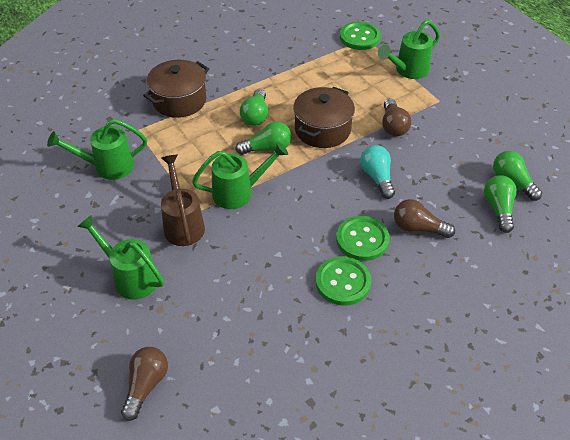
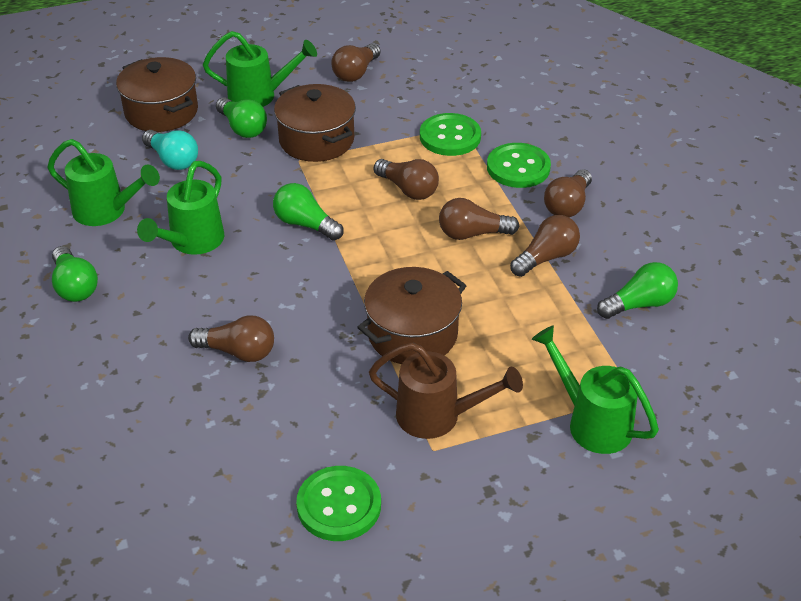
brown light bulb: 3 -> 6
brown pot: 2 -> 3

